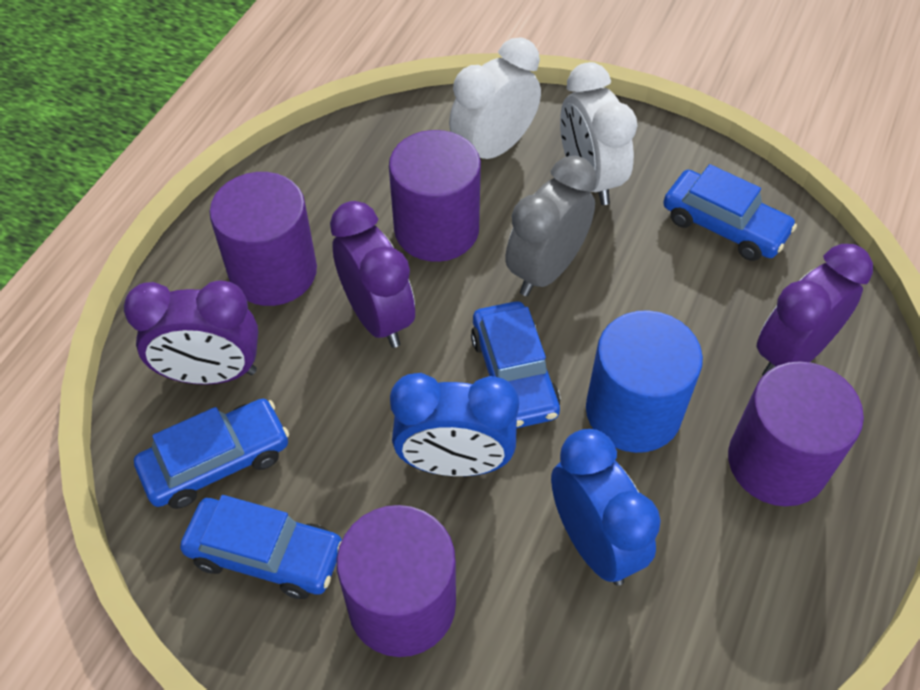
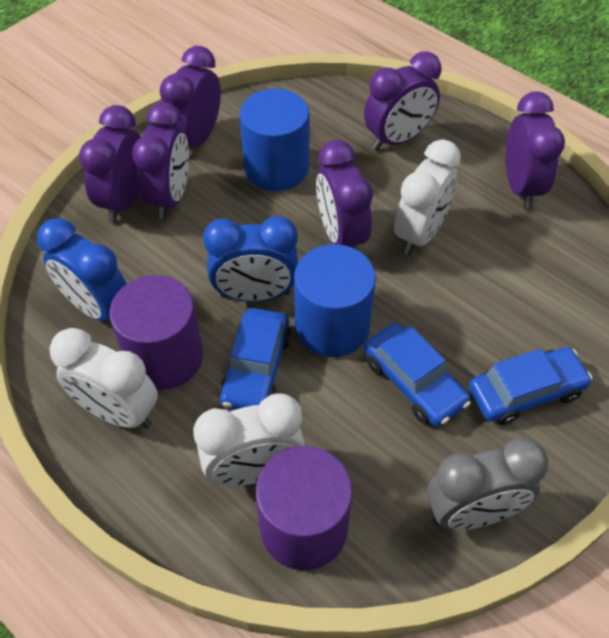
blue car: 4 -> 3
blue cylinder: 1 -> 2
purple clock: 3 -> 6
purple cylinder: 4 -> 2
white clock: 2 -> 3

